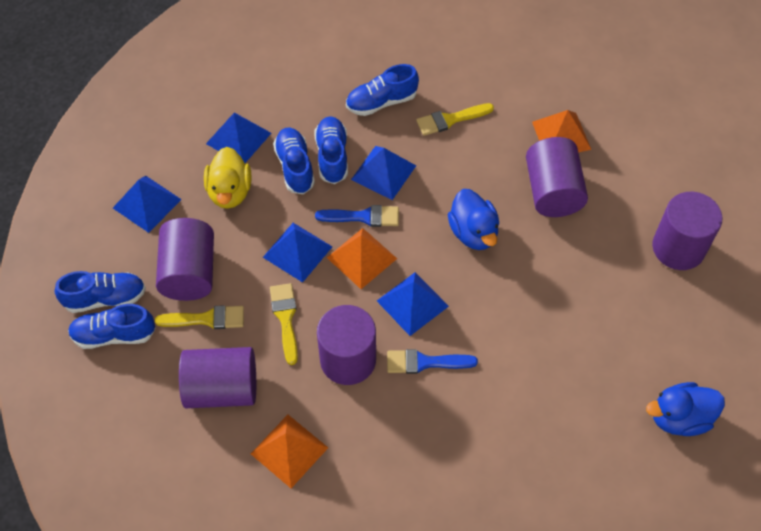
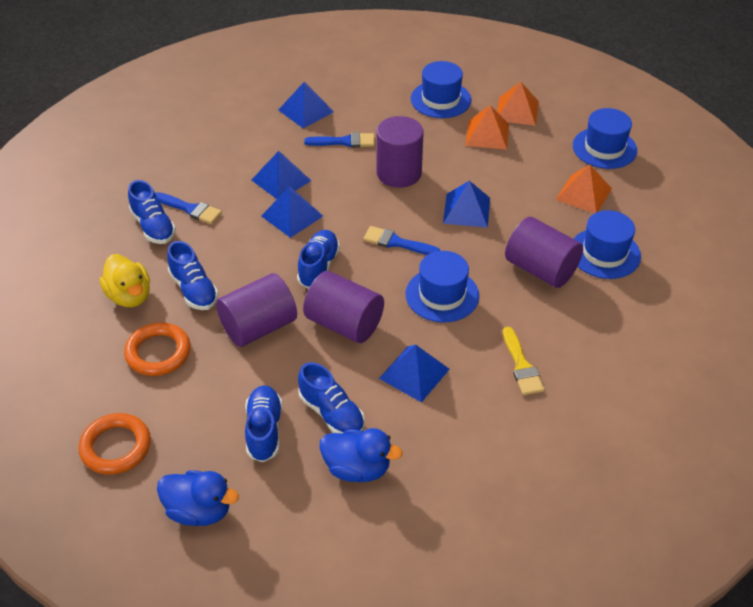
blue brush: 2 -> 3
blue hat: 0 -> 4
orange ring: 0 -> 2
purple cylinder: 5 -> 4
yellow brush: 3 -> 1

